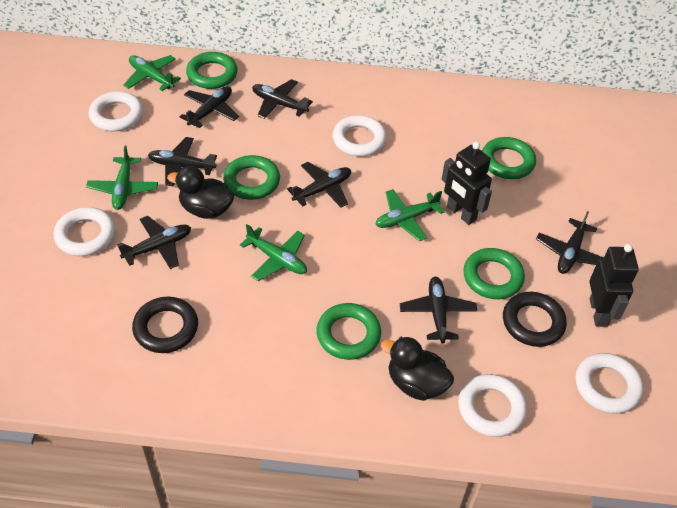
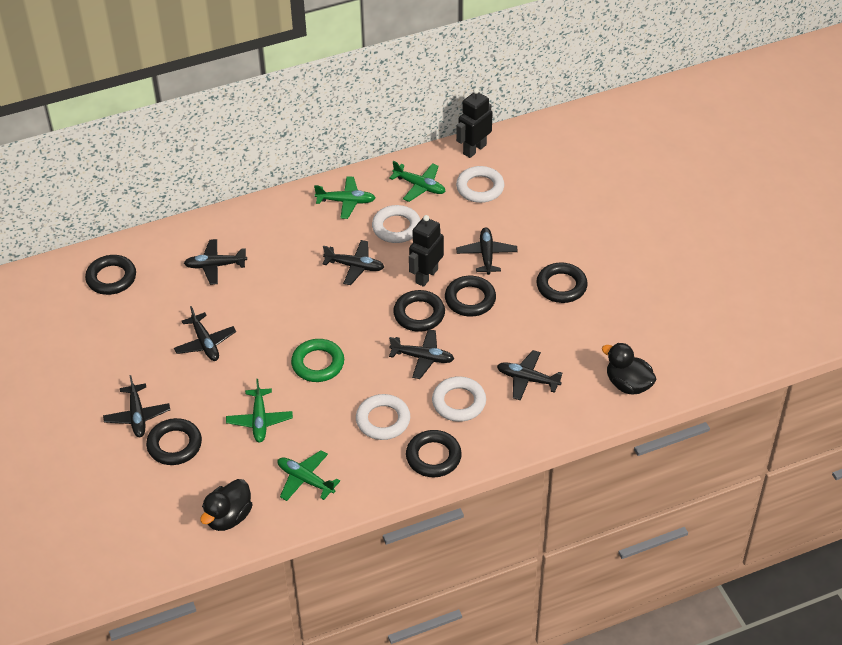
black ring: 2 -> 6
green ring: 5 -> 1
white ring: 5 -> 4

